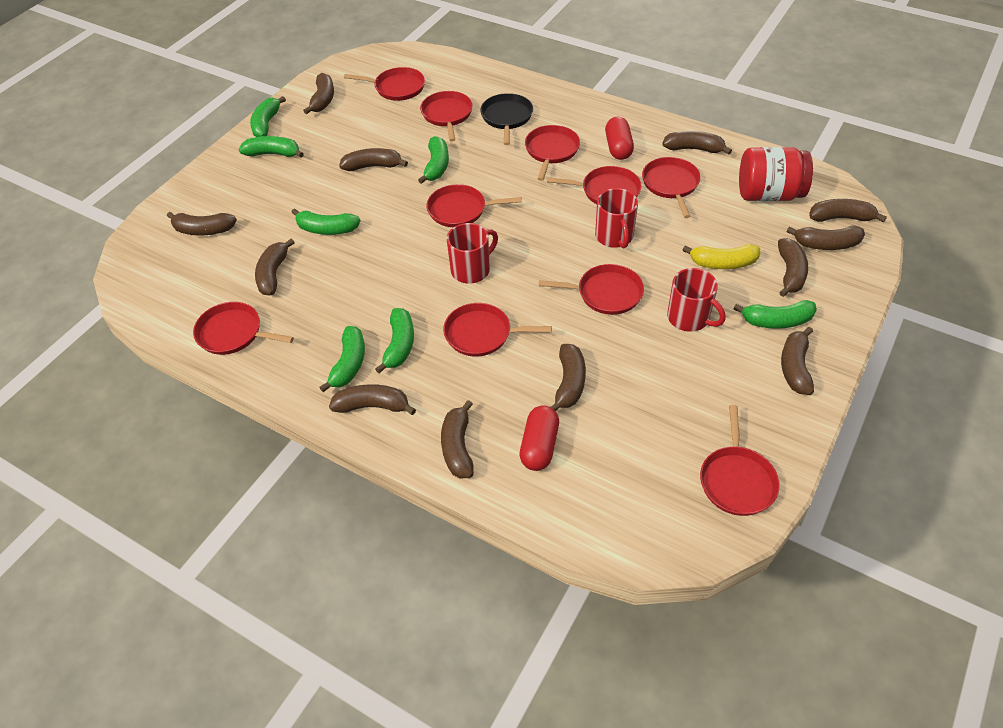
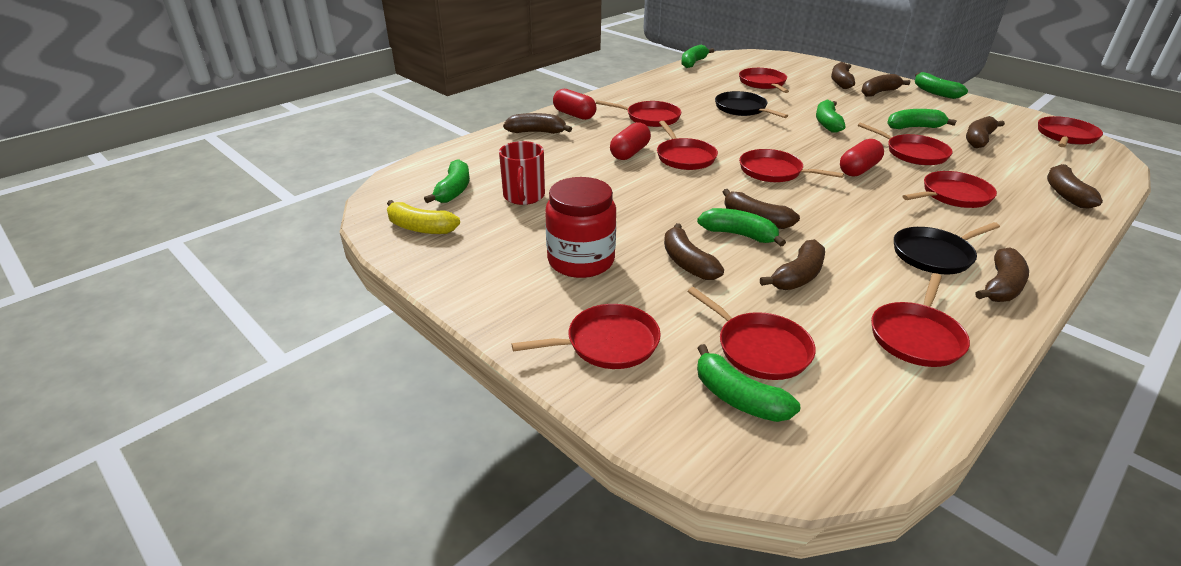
black pan: 1 -> 2
brown banana: 12 -> 9
red capsule: 2 -> 3
red mug: 3 -> 1

